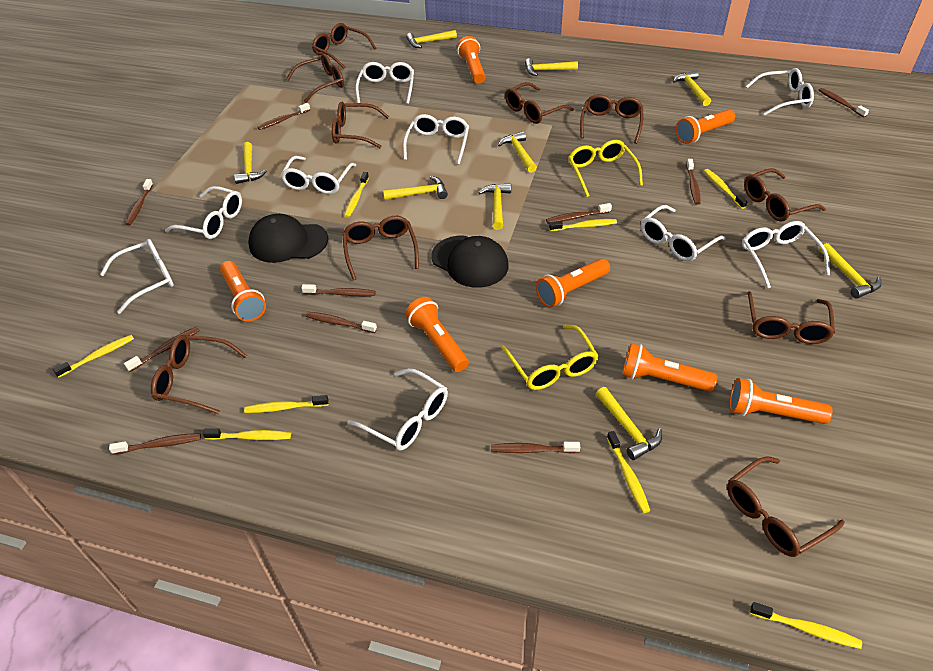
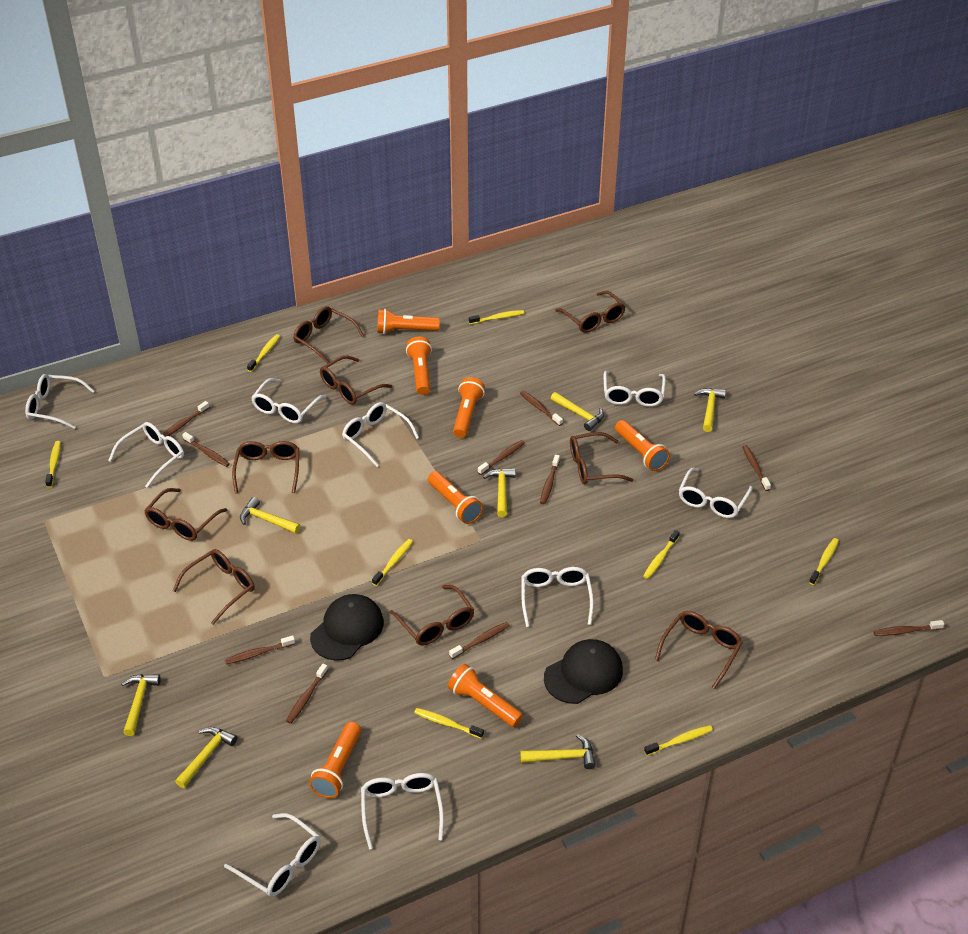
brown glasses: 10 -> 9
yellow glasses: 2 -> 0
yellow hammer: 9 -> 7

